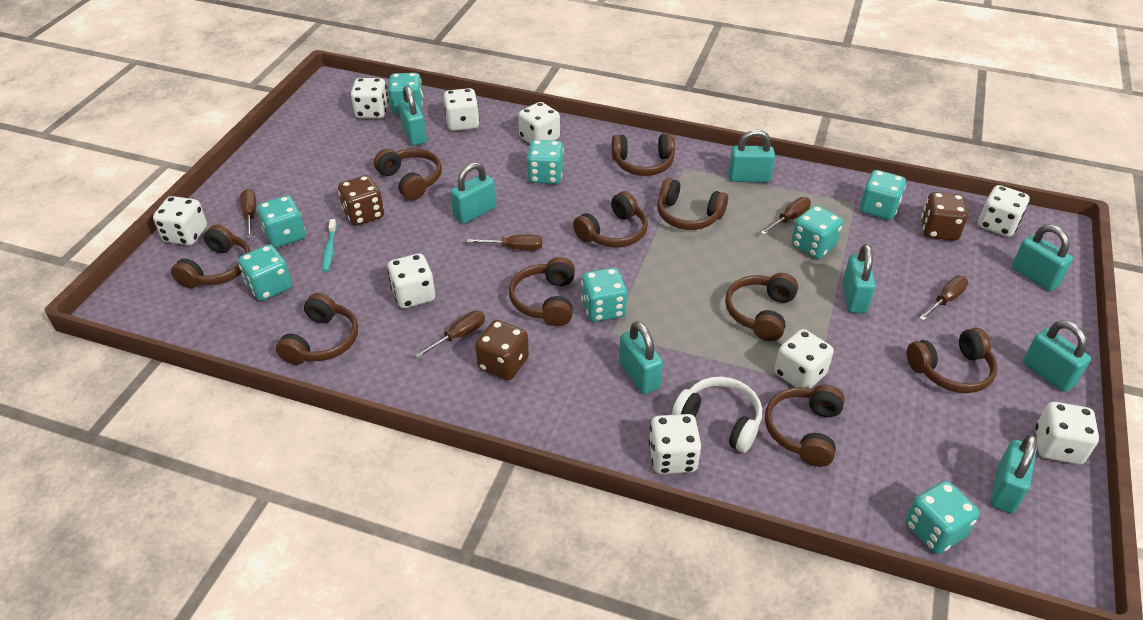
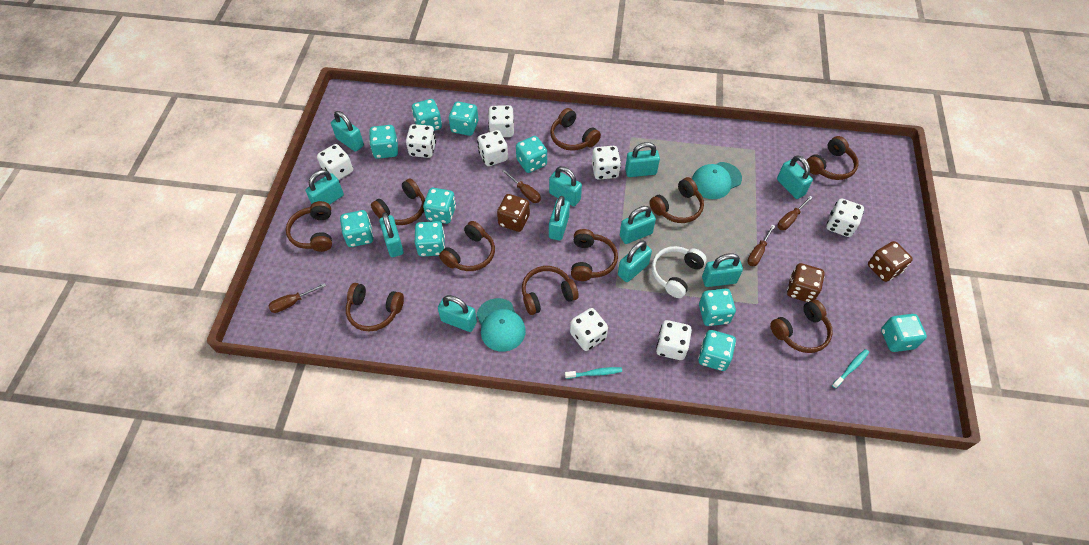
brown screwdriver: 5 -> 4
turquoise cap: 0 -> 2
turquoise dice: 8 -> 10
turquoise padlock: 8 -> 11
turquoise toothbrush: 1 -> 2
white dice: 9 -> 8

